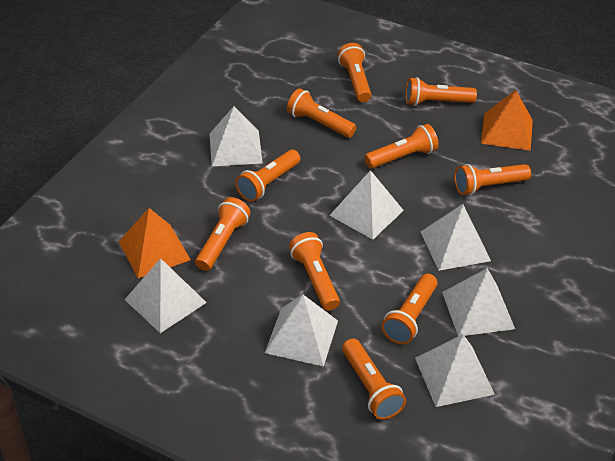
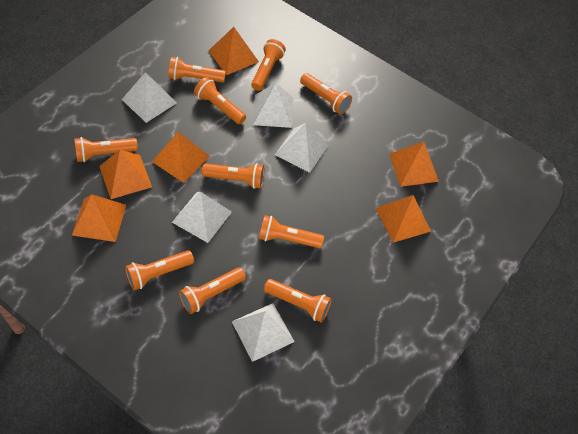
orange pyramid: 2 -> 6
white pyramid: 7 -> 5

